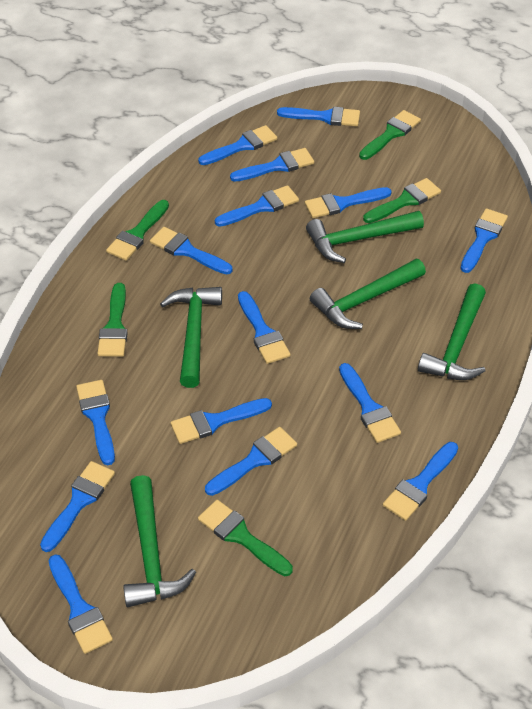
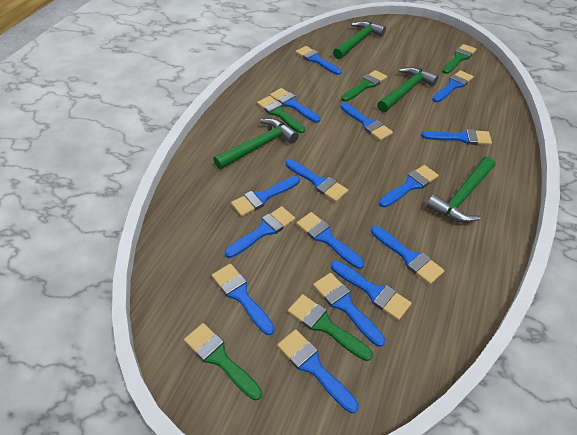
green hammer: 5 -> 4

